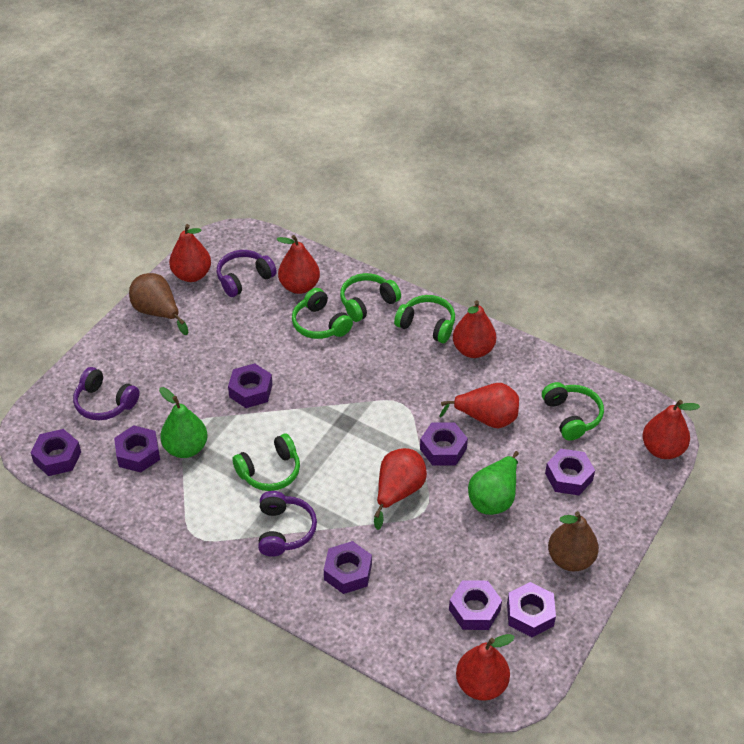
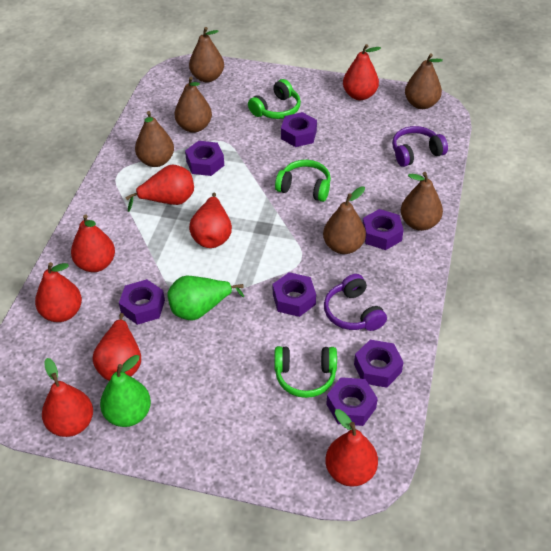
brown pear: 2 -> 6
green headphones: 5 -> 3
purple headphones: 3 -> 2
purple nut: 8 -> 7
red pear: 7 -> 8

